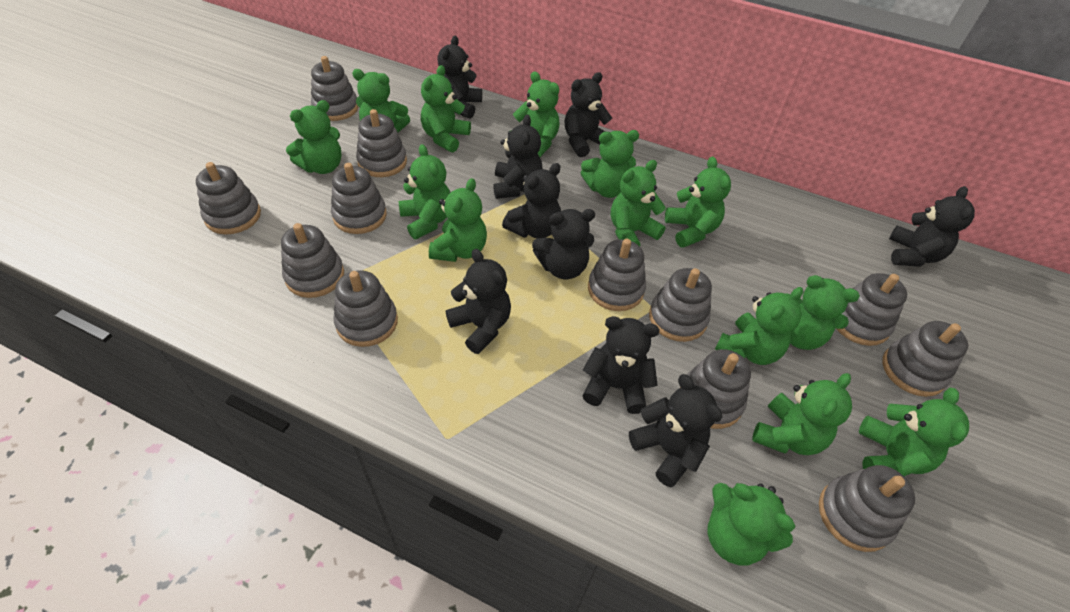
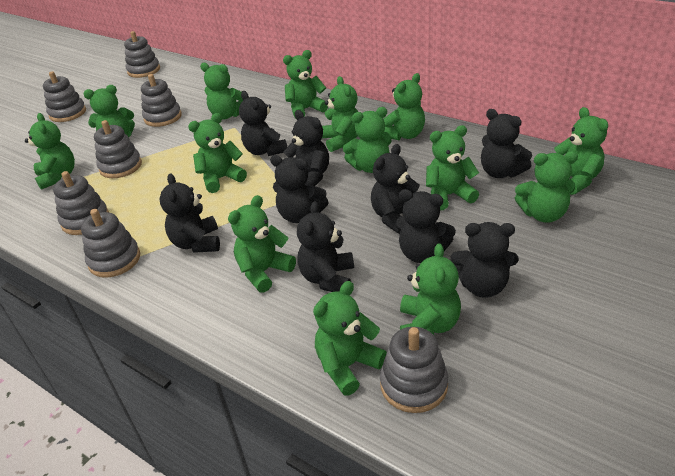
grey stacking toy: 12 -> 7

